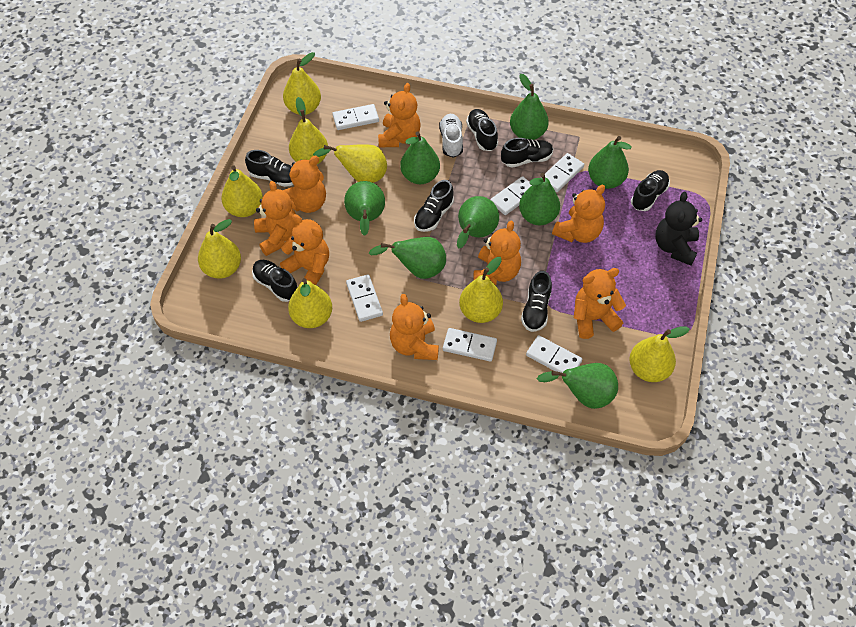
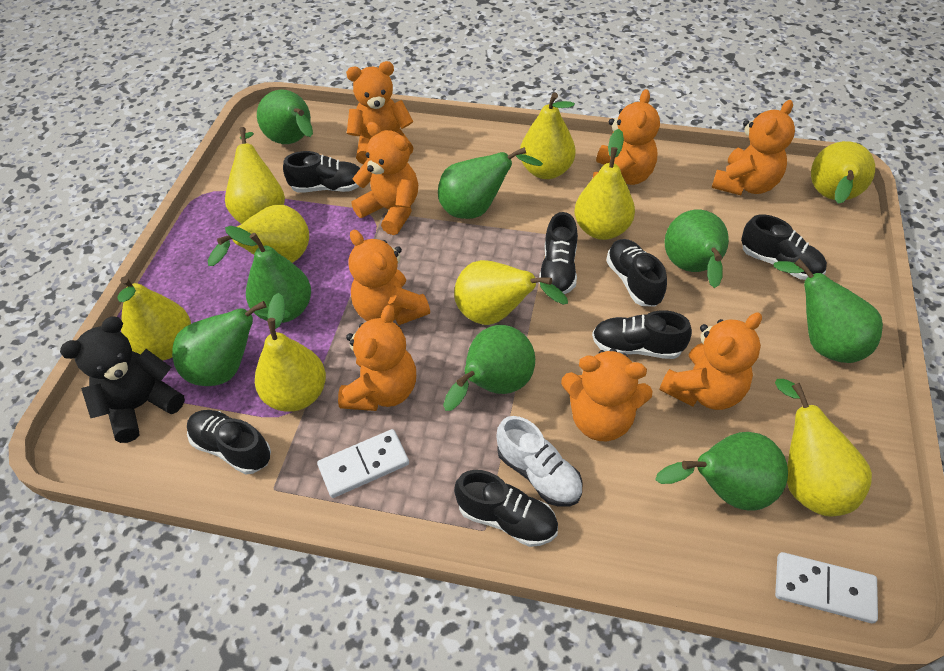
white domino: 6 -> 2
yellow pear: 8 -> 9

